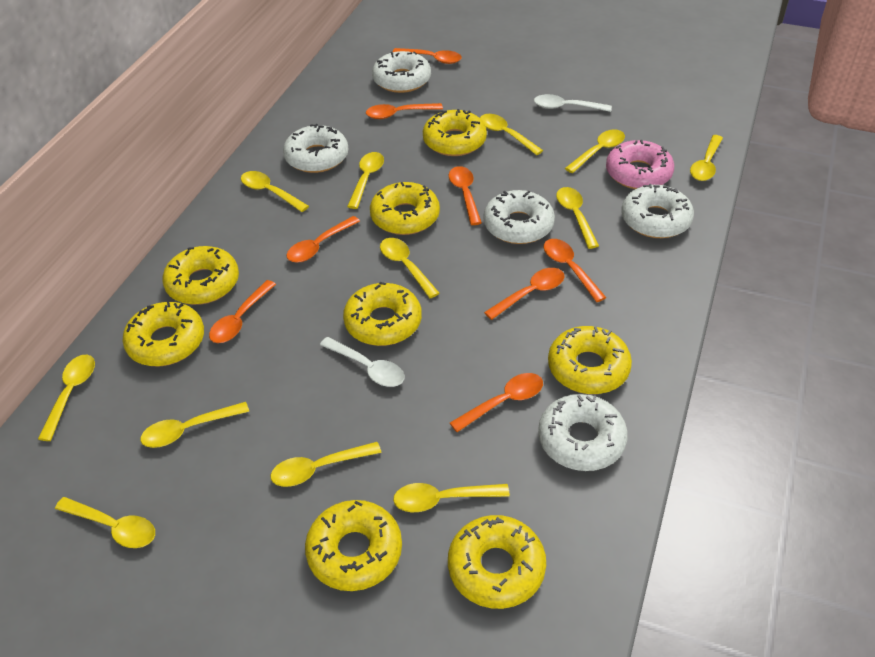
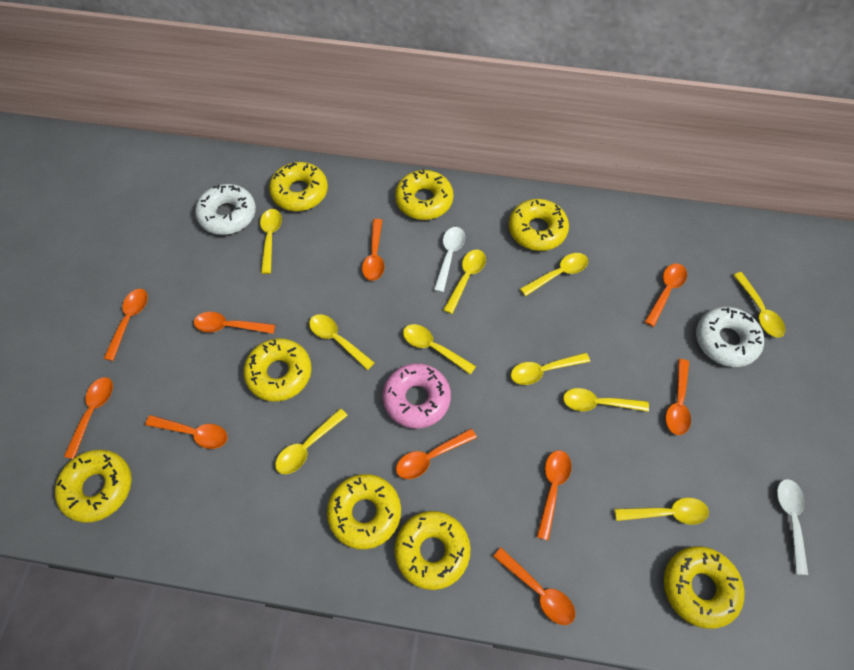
orange spoon: 8 -> 10
white donut: 5 -> 2
yellow spoon: 12 -> 10

